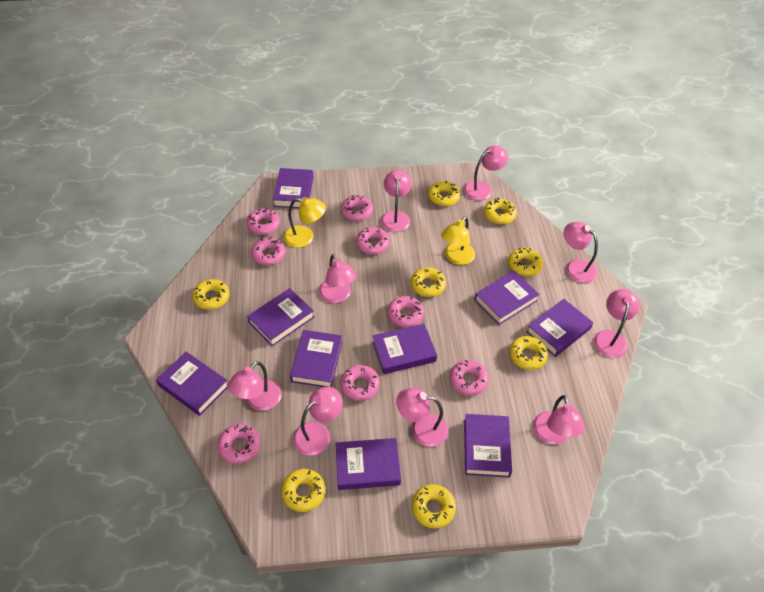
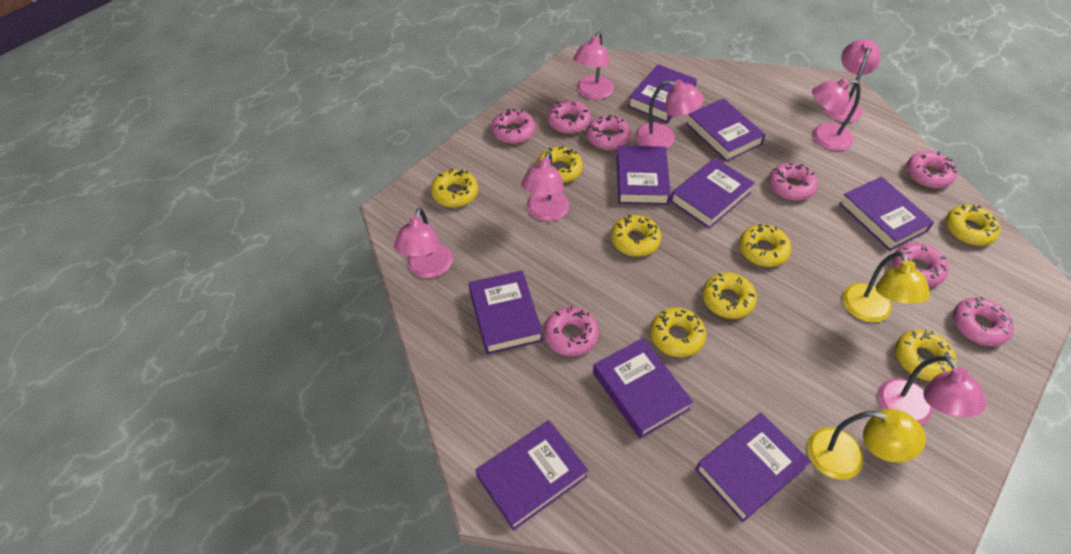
pink lamp: 9 -> 7

